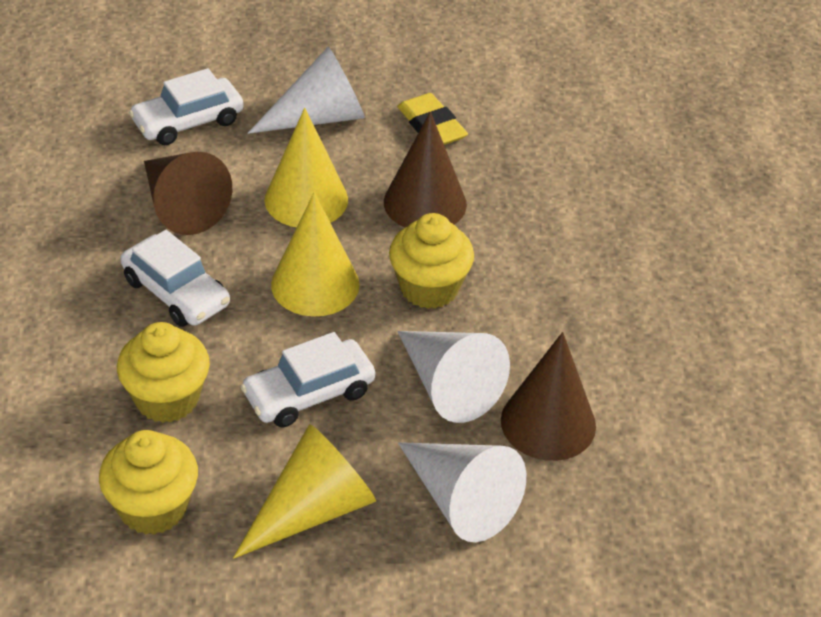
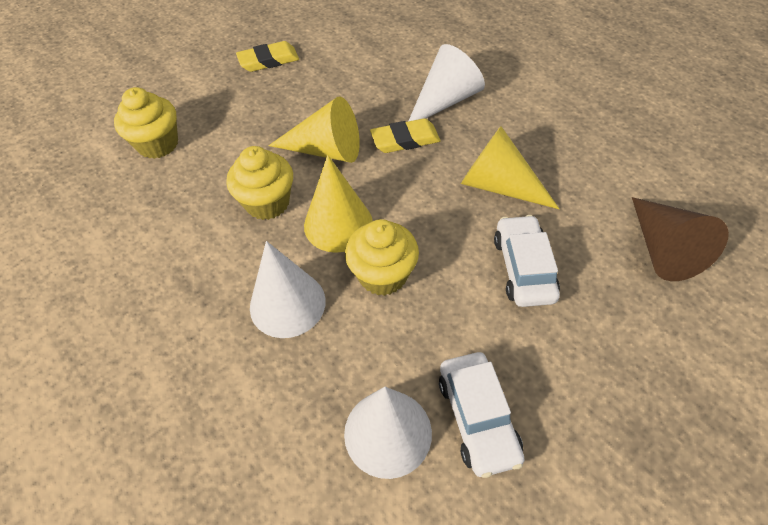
brown cone: 3 -> 1
white car: 3 -> 2
yellow eraser: 1 -> 2

